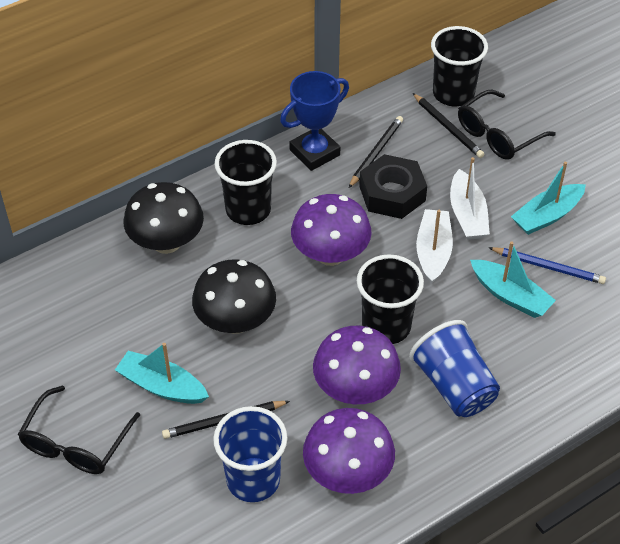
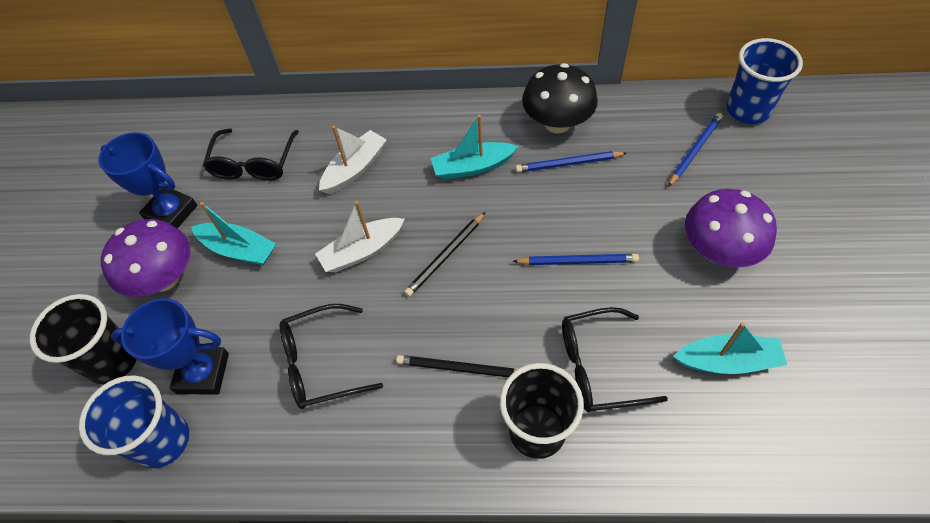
black cup: 3 -> 2
black glasses: 2 -> 3
black mushroom: 2 -> 1
black nut: 1 -> 0
black pencil: 3 -> 2
blue pencil: 1 -> 3
blue trophy: 1 -> 2
purple mushroom: 3 -> 2

